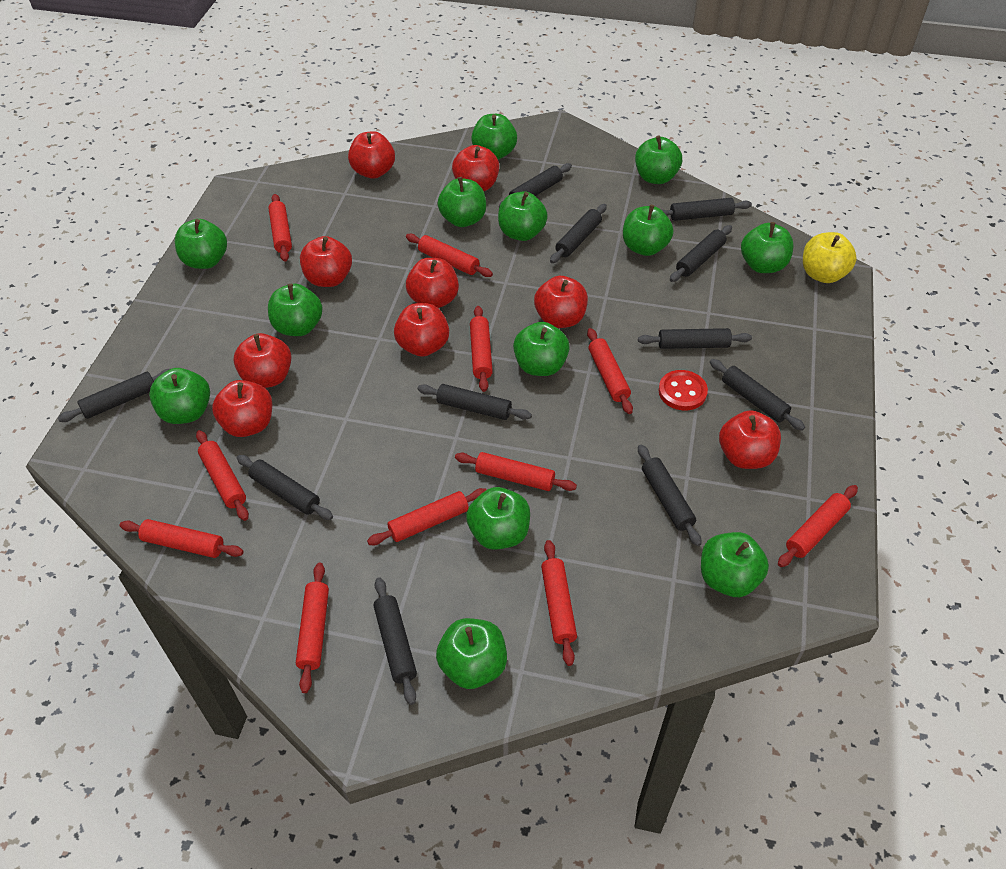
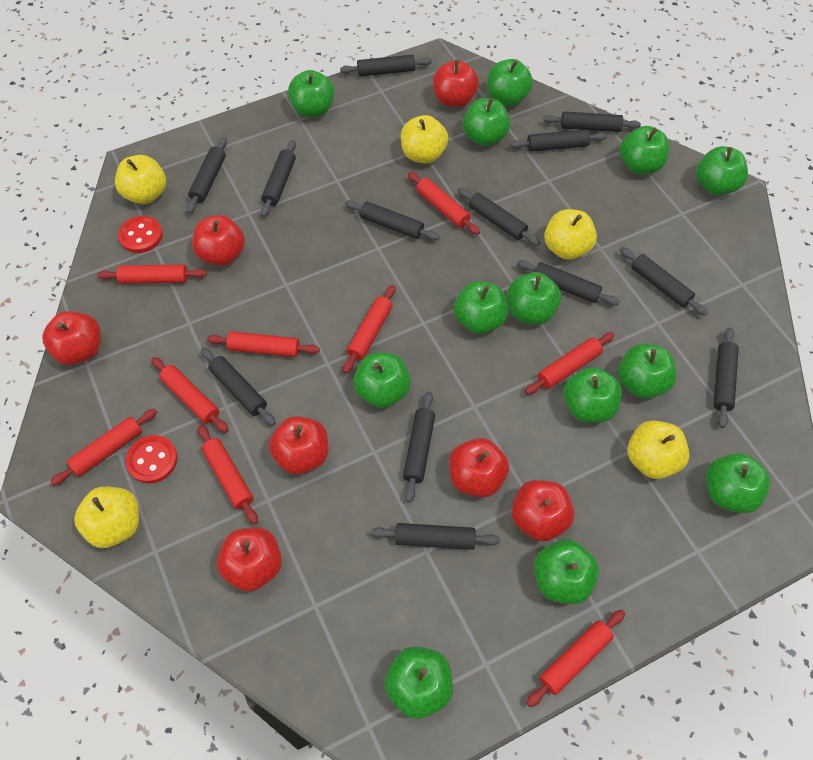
black rolling pin: 11 -> 13
red apple: 9 -> 7
red button: 1 -> 2
red rolling pin: 11 -> 9
yellow apple: 1 -> 5

